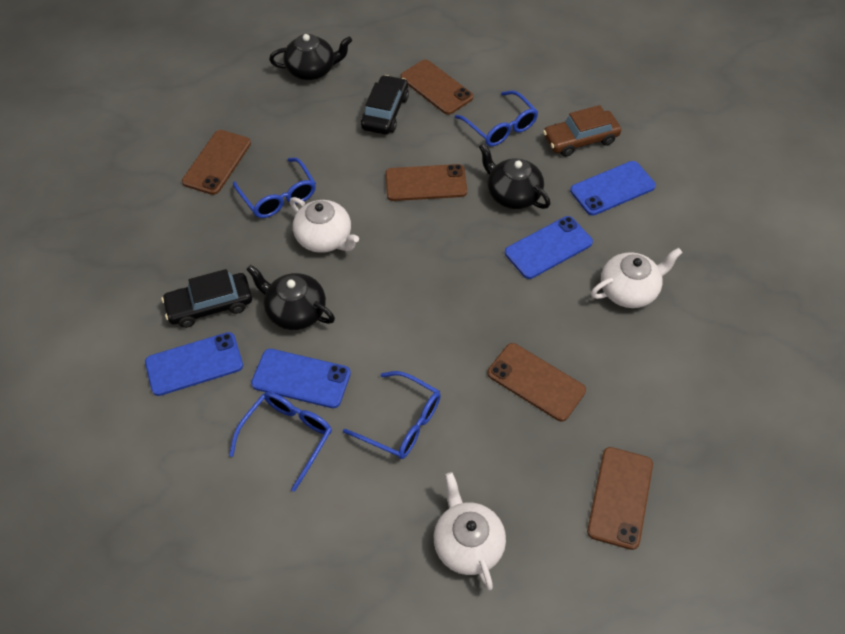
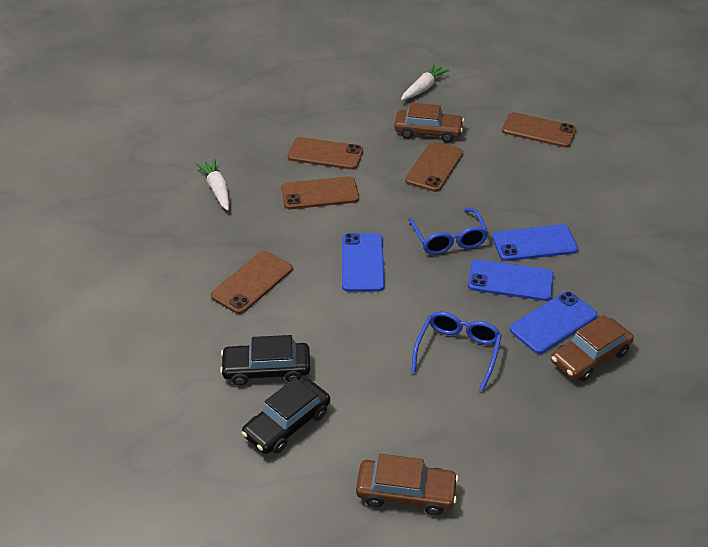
black teapot: 3 -> 0
blue glasses: 4 -> 2
brown car: 1 -> 3
white carrot: 0 -> 2
white teapot: 3 -> 0

